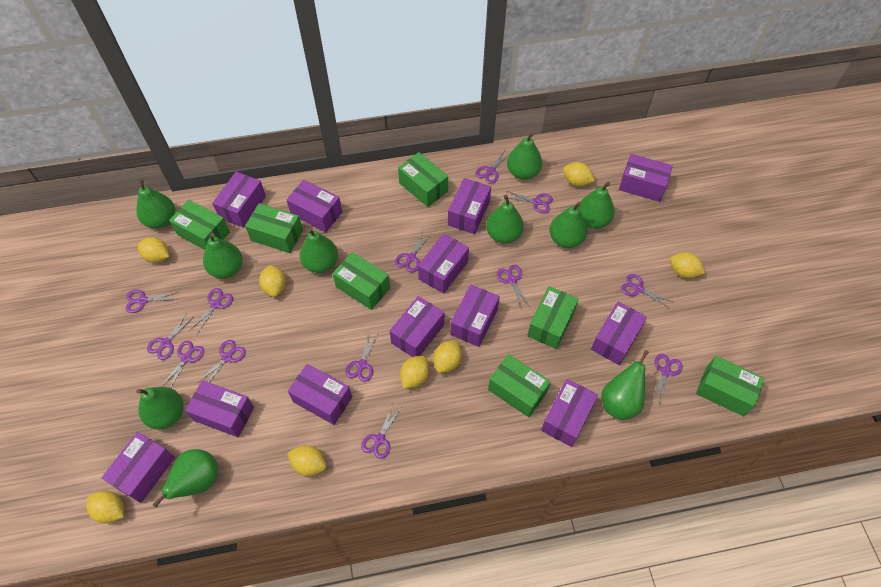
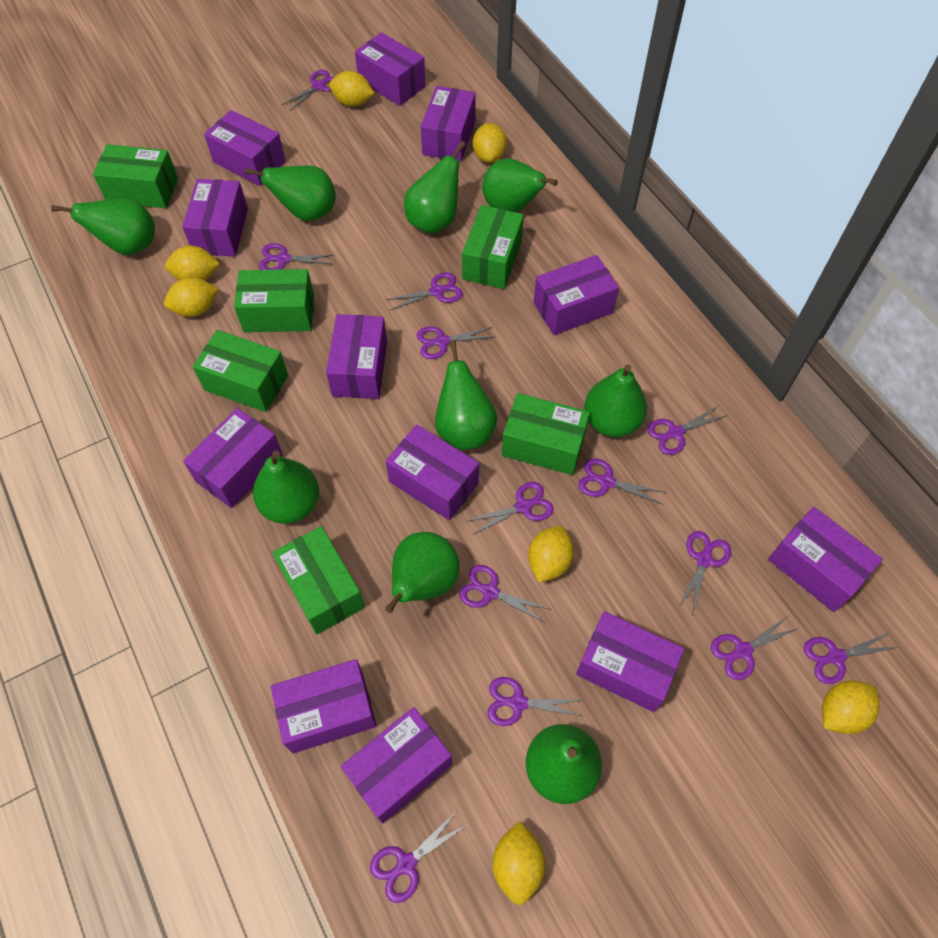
green box: 7 -> 6
green pear: 10 -> 9
yellow lemon: 8 -> 7

